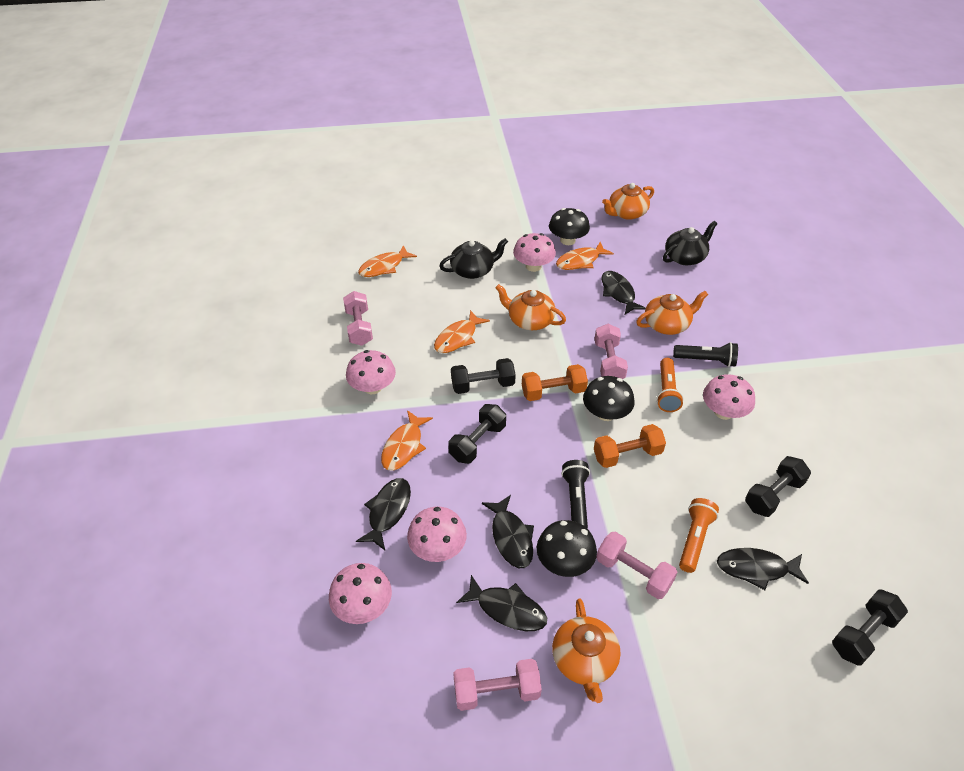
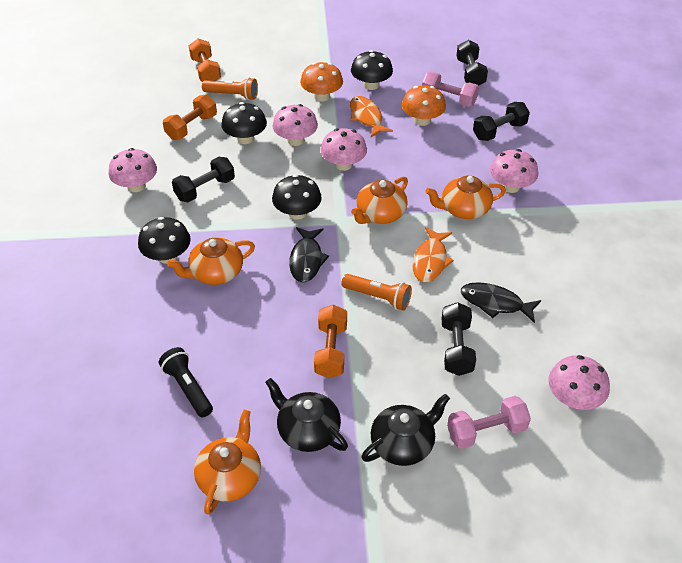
black fish: 5 -> 2
black flashlight: 2 -> 1
black mushroom: 3 -> 4
orange dumbbell: 2 -> 3
orange fish: 4 -> 2
orange mushroom: 0 -> 2
pink dumbbell: 4 -> 2

